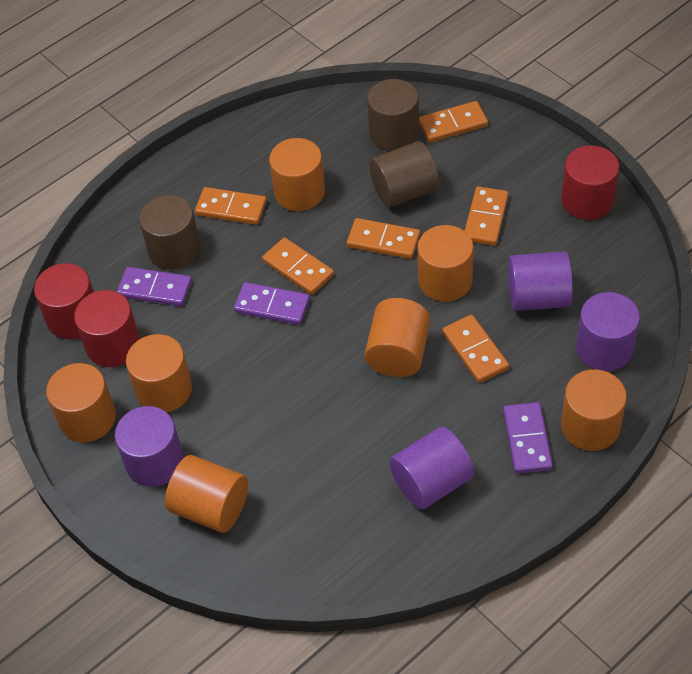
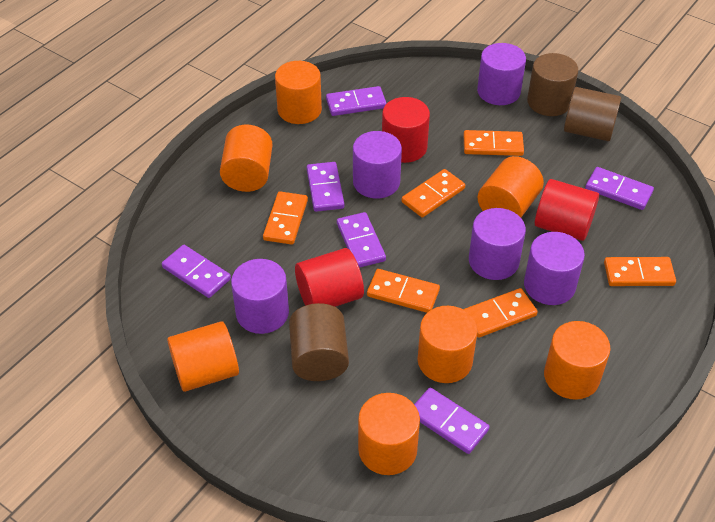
purple cylinder: 4 -> 5
purple domino: 3 -> 6

